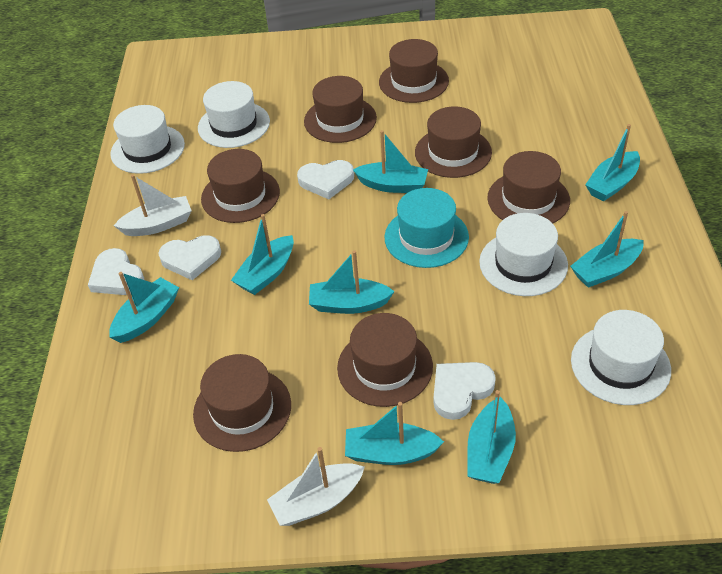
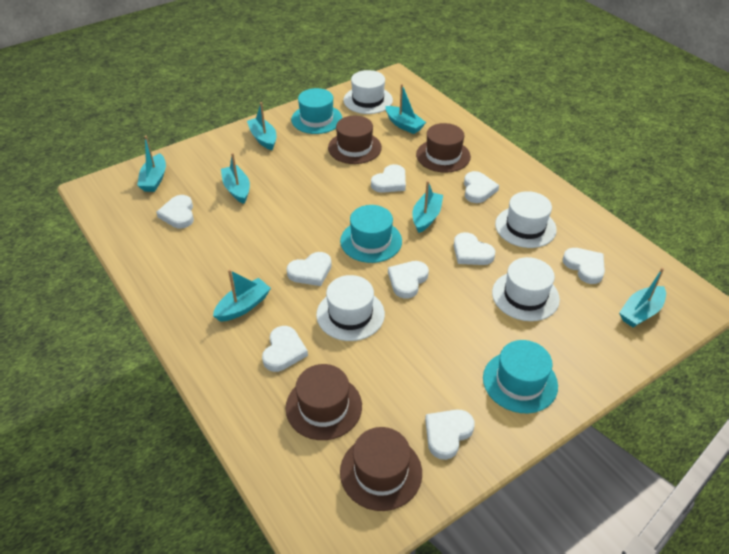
brown hat: 7 -> 4
turquoise boat: 8 -> 7
turquoise hat: 1 -> 3
white boat: 2 -> 0
white heart: 4 -> 9

